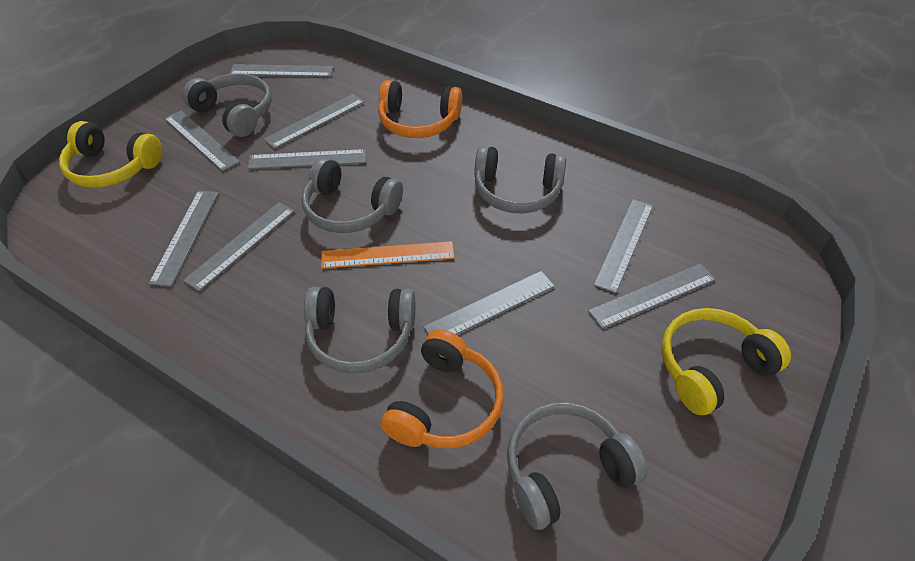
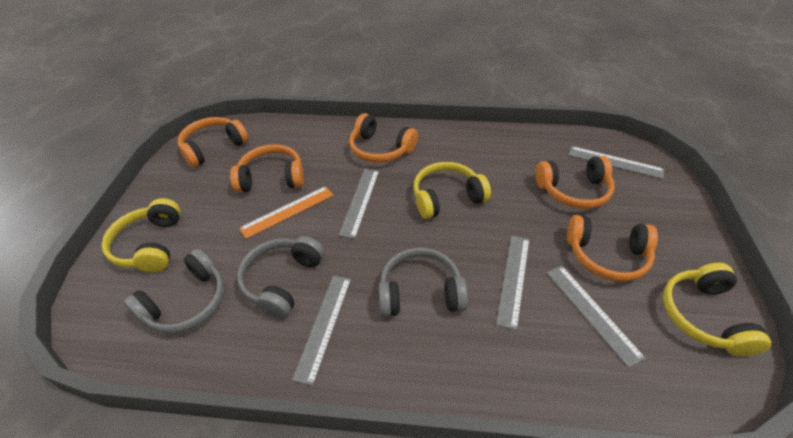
grey headphones: 5 -> 3
grey ruler: 9 -> 5
orange headphones: 2 -> 5
yellow headphones: 2 -> 3

